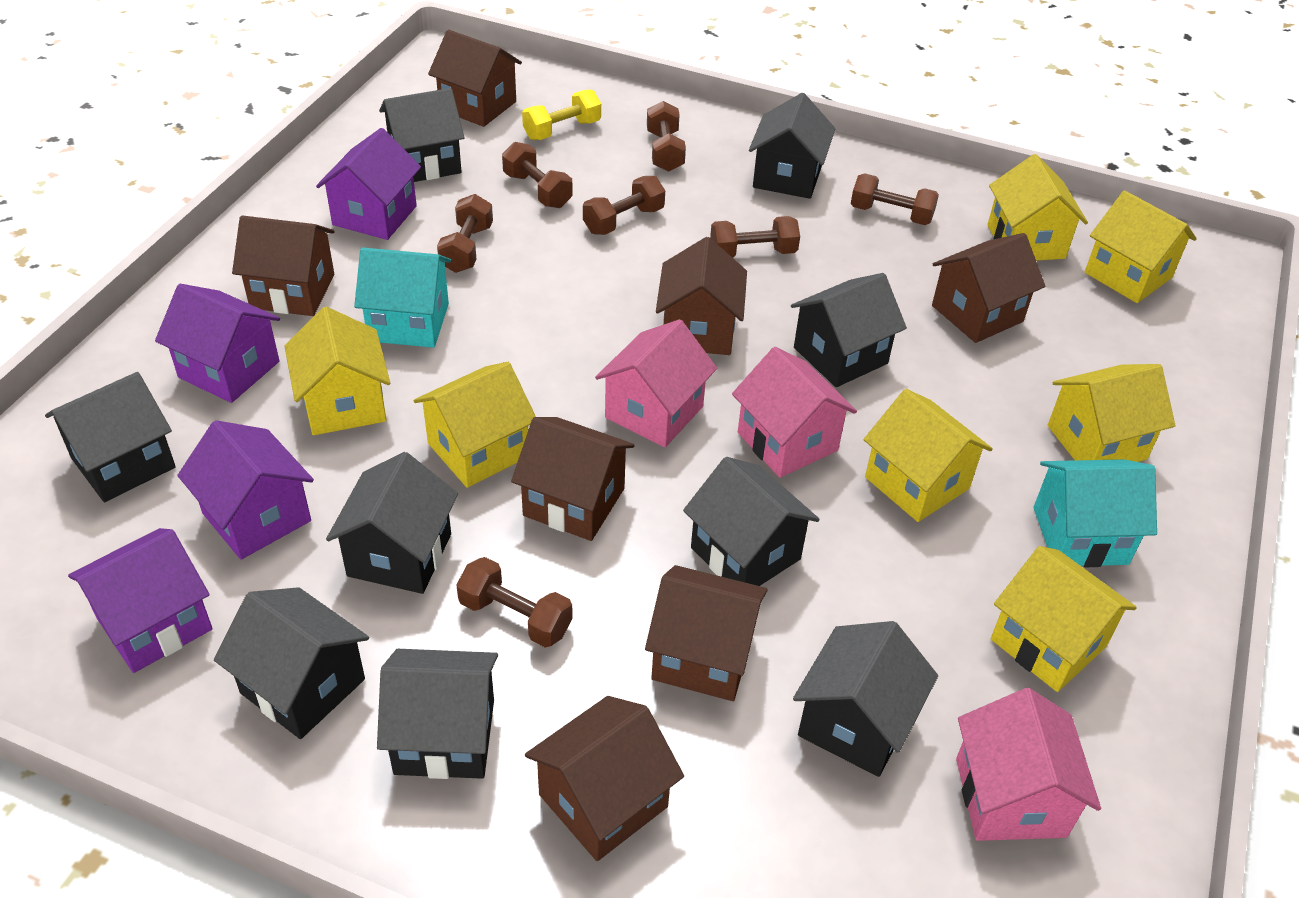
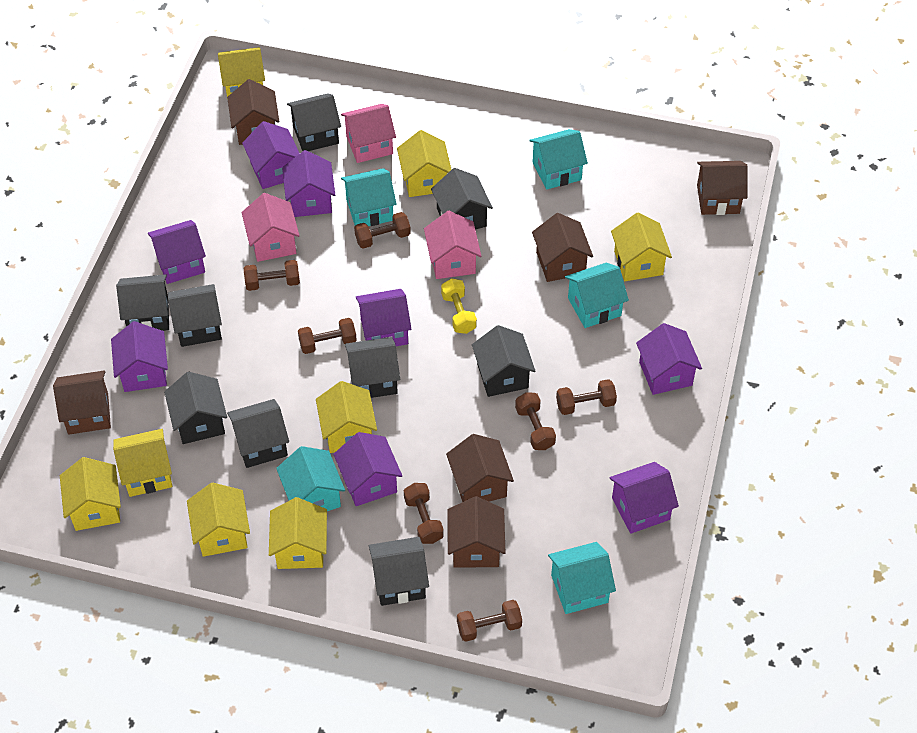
brown house: 7 -> 6
purple house: 4 -> 8
turquoise house: 2 -> 5
yellow house: 7 -> 8

